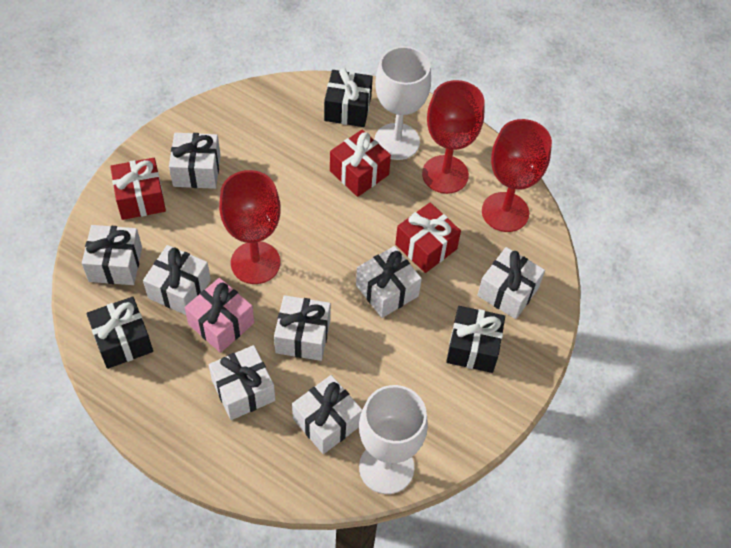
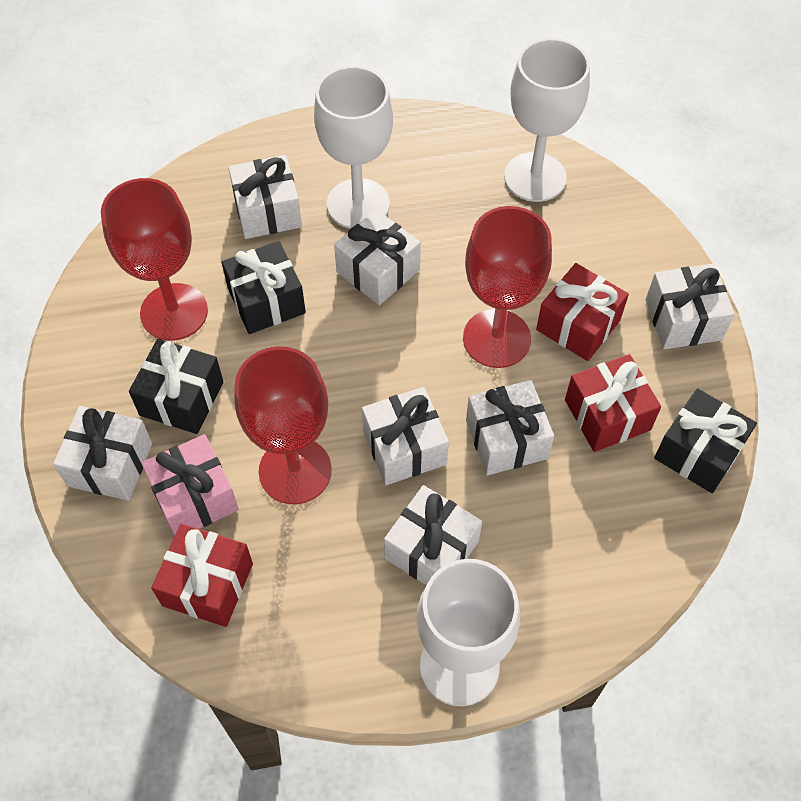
white gift: 8 -> 7
white goblet: 2 -> 3

